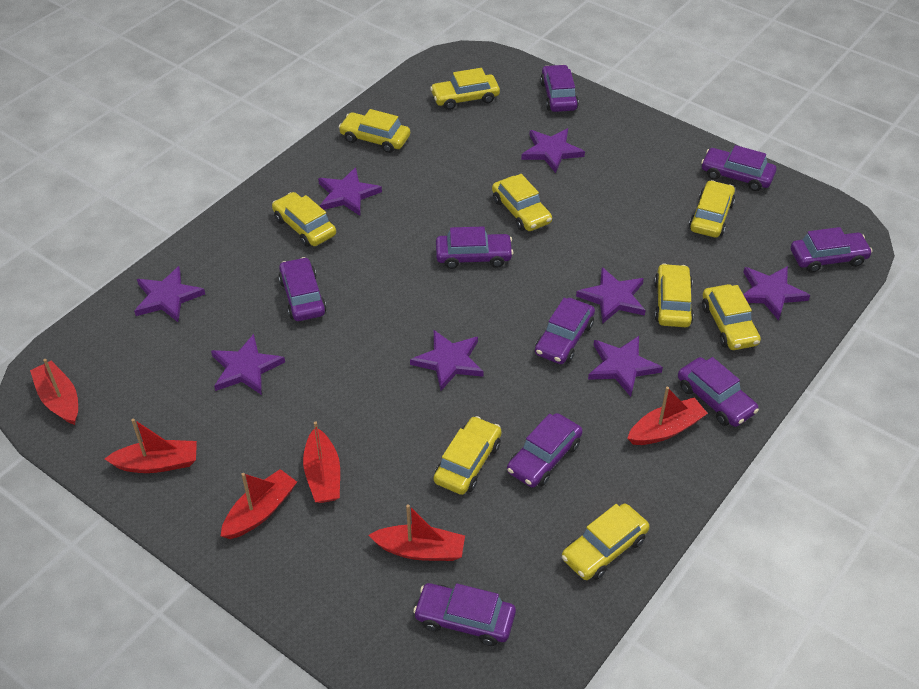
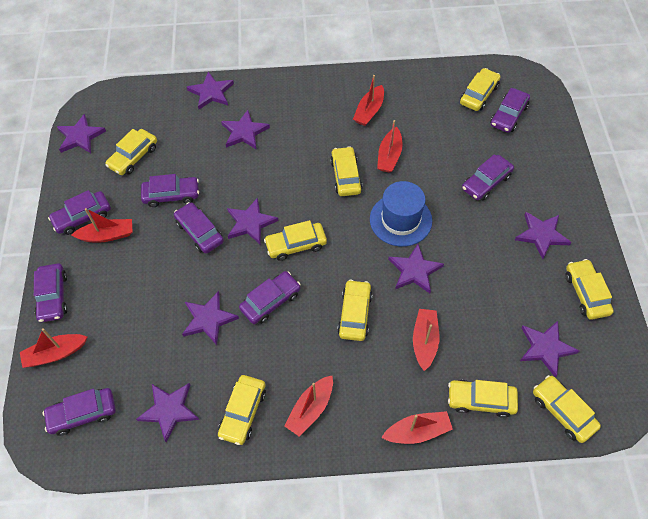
blue hat: 0 -> 1
purple car: 9 -> 8
purple star: 8 -> 9
red boat: 6 -> 7

